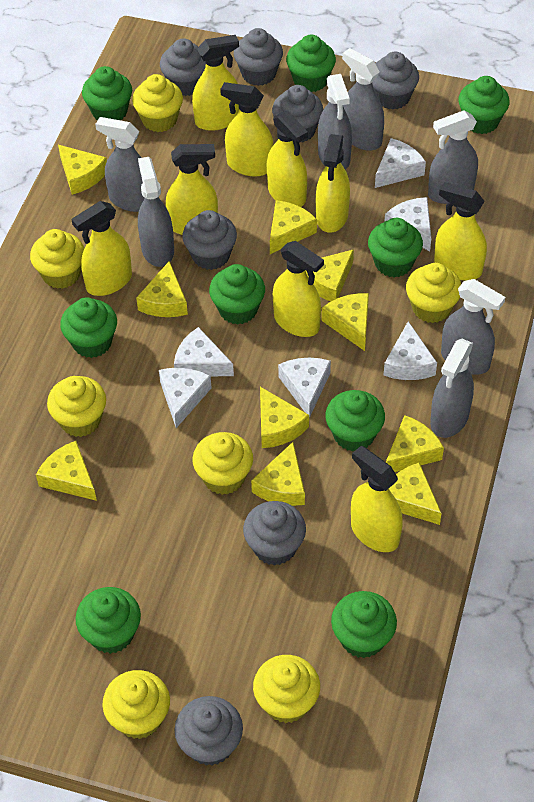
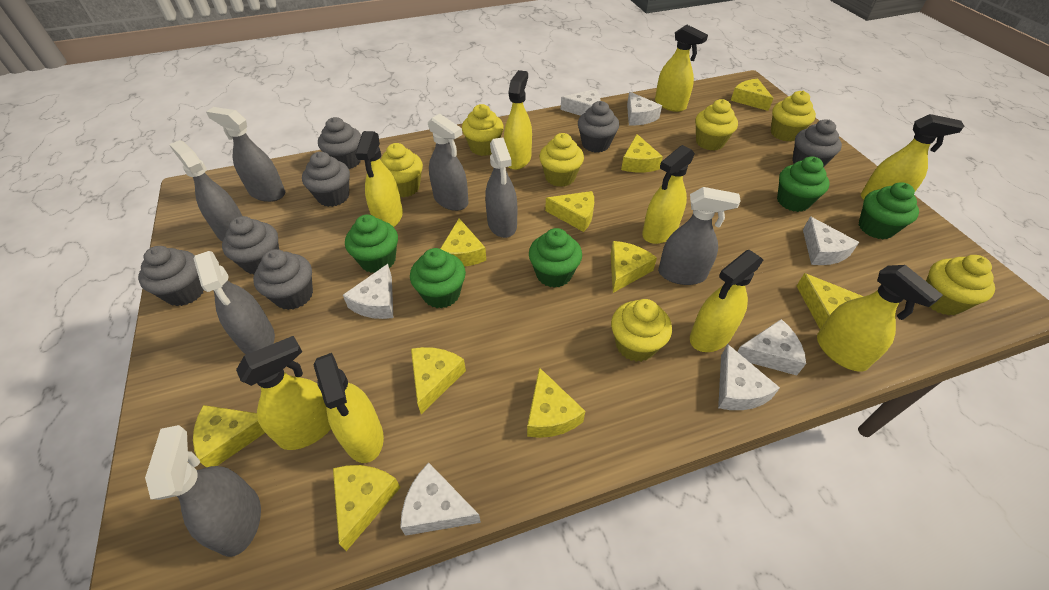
green cupcake: 9 -> 5
white cheese: 6 -> 7

